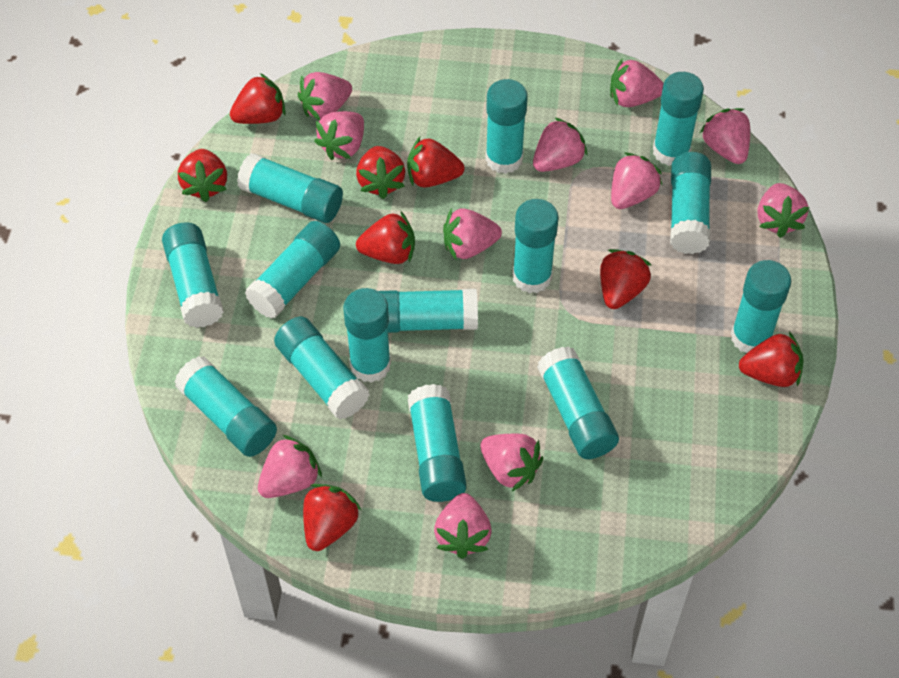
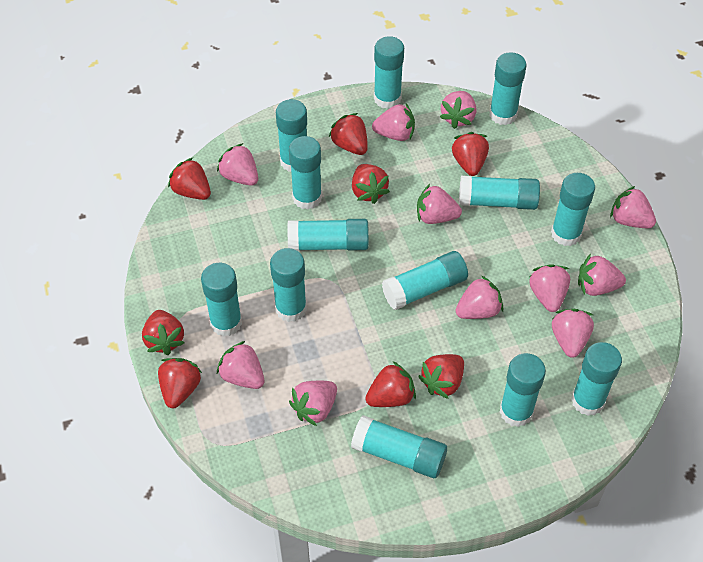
turquoise glue stick: 14 -> 13

